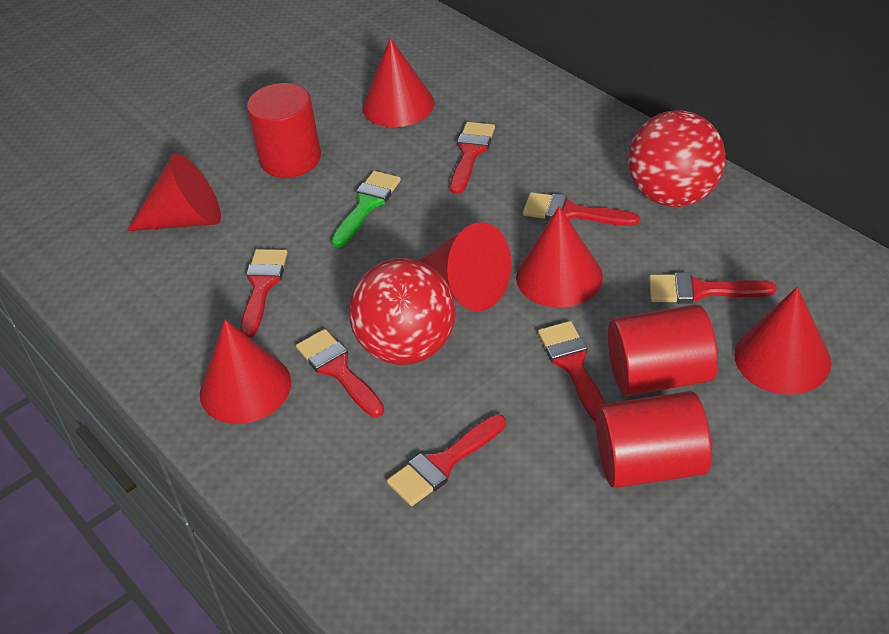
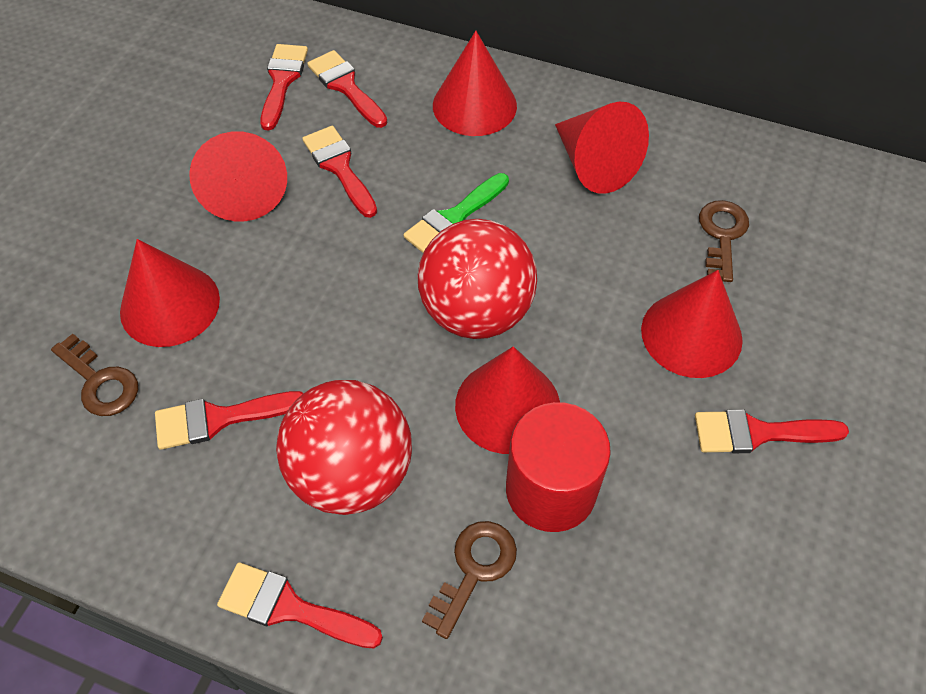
brown key: 0 -> 3
red brush: 7 -> 6
red cylinder: 3 -> 1

